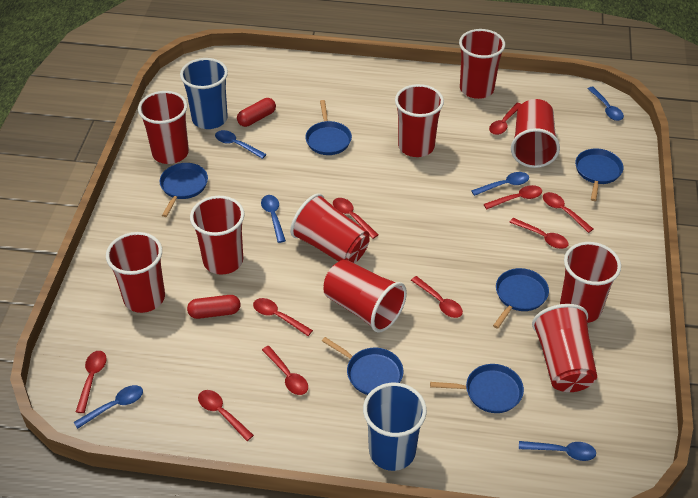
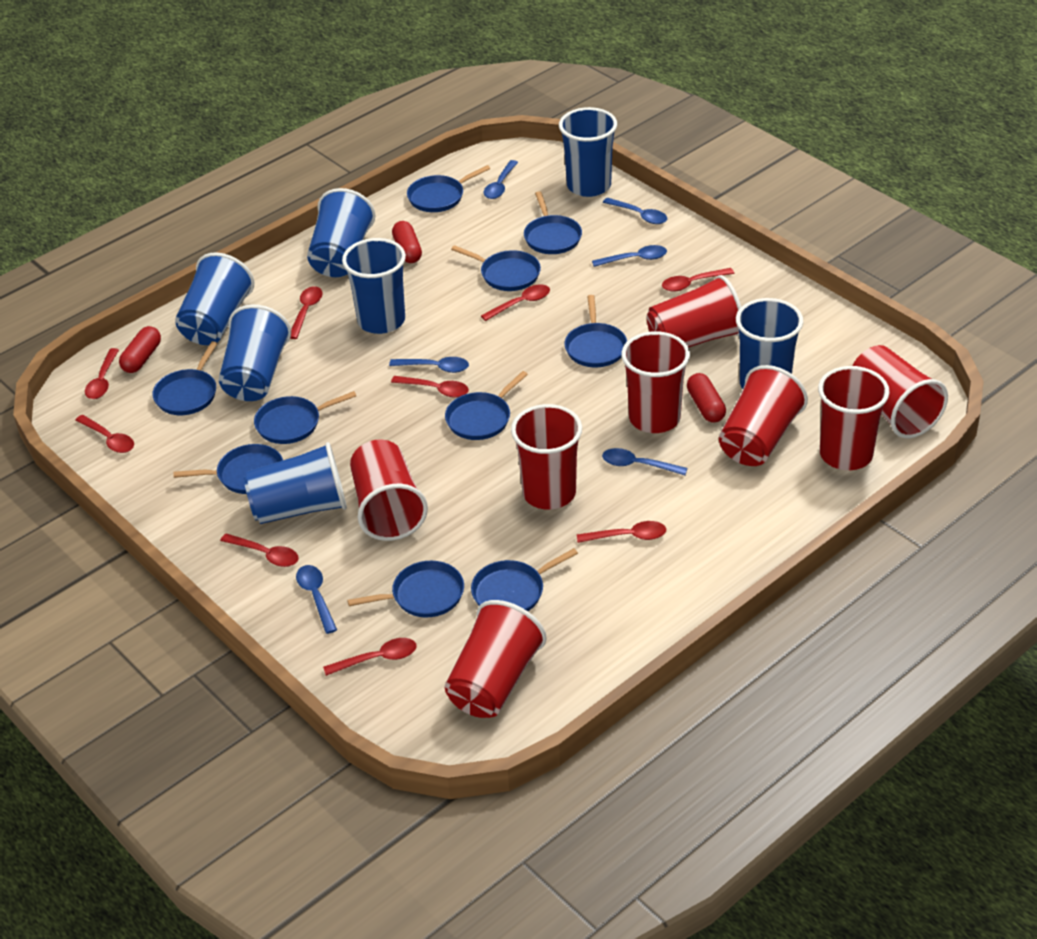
blue cup: 2 -> 7
blue pan: 6 -> 10
red capsule: 2 -> 3
red cup: 10 -> 8
red spoon: 10 -> 9

